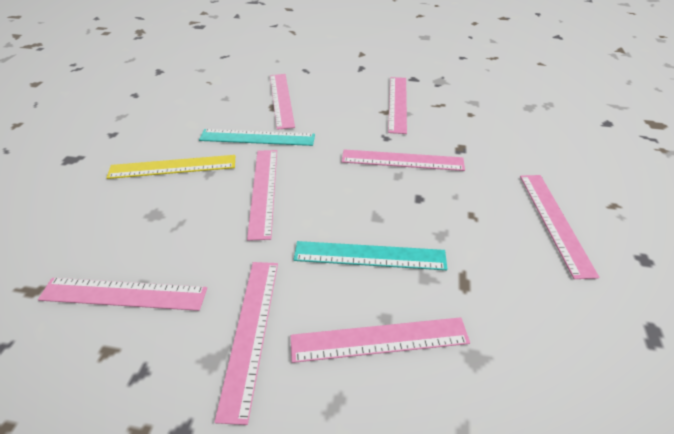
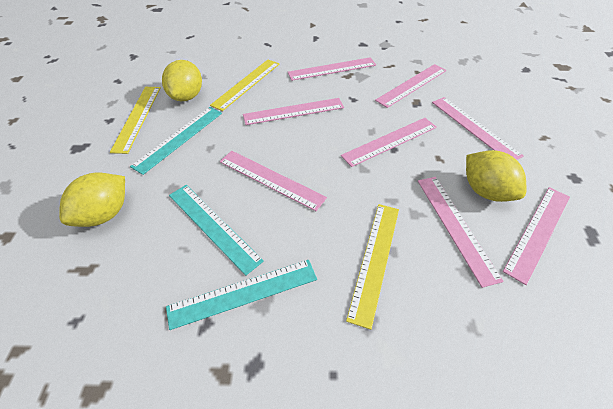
turquoise ruler: 2 -> 3
yellow lemon: 0 -> 3
yellow ruler: 1 -> 3

